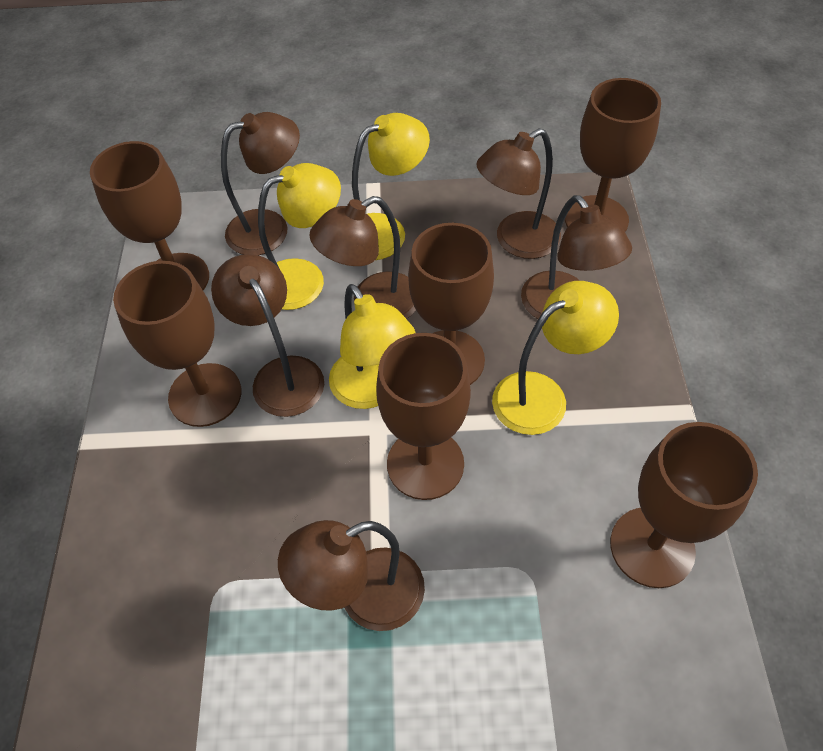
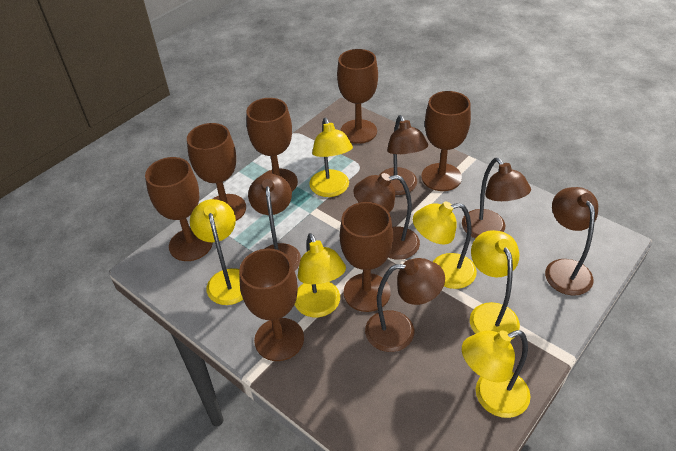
brown goblet: 6 -> 7
yellow lamp: 4 -> 6

